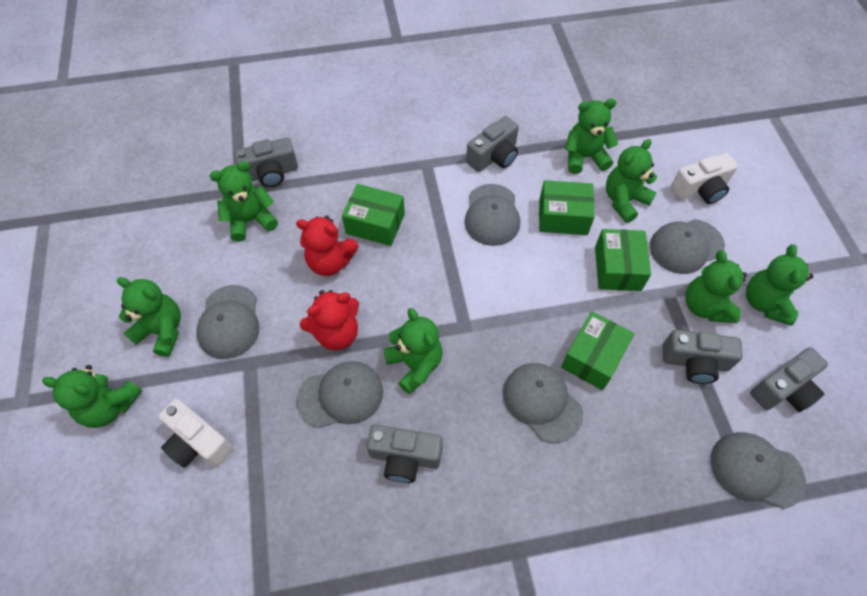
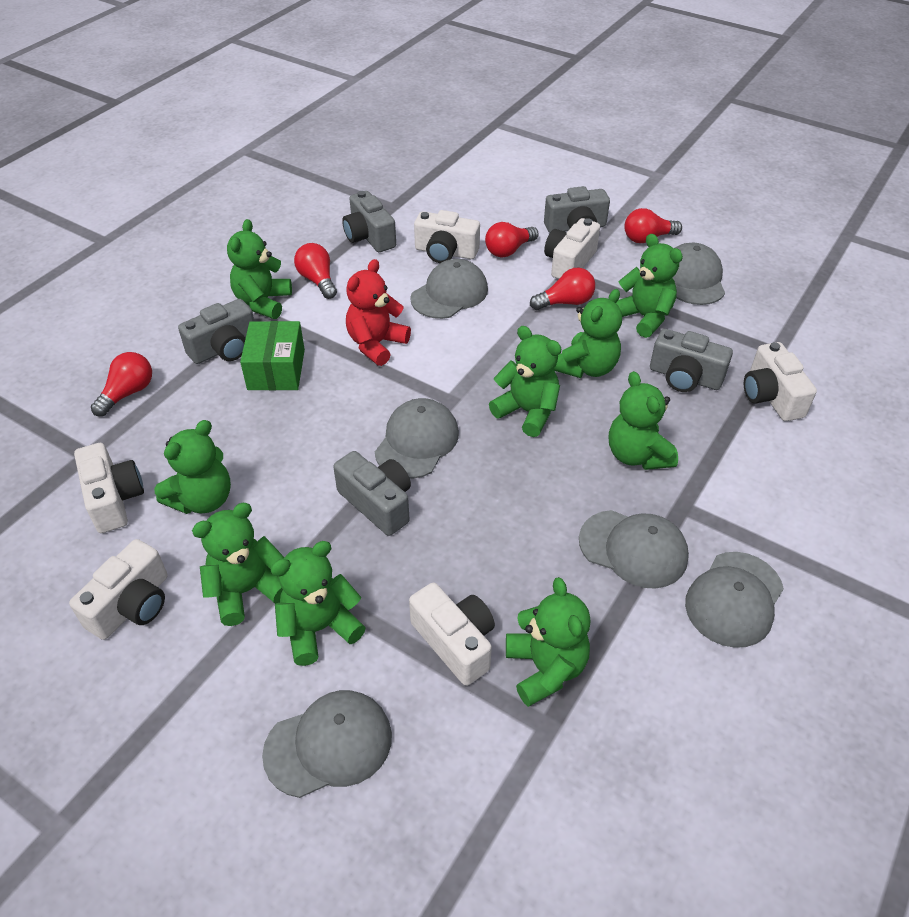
green box: 4 -> 1
green teddy bear: 8 -> 9
red light bulb: 0 -> 5
red teddy bear: 2 -> 1
white camera: 2 -> 6

